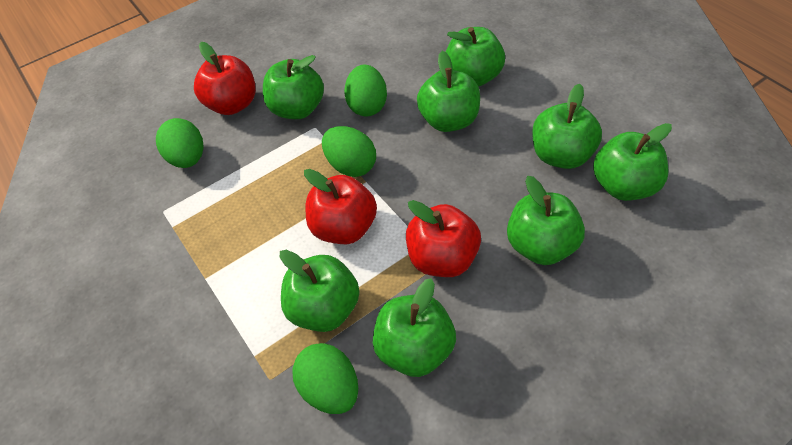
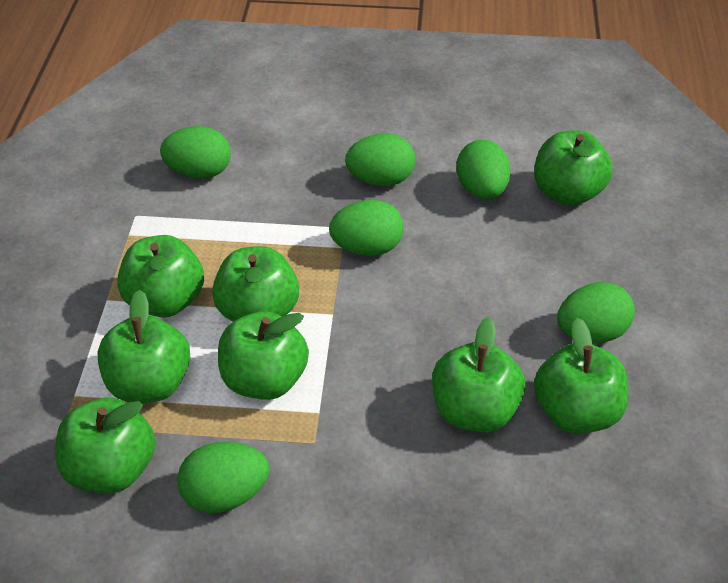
green egg: 4 -> 6
red apple: 3 -> 0

